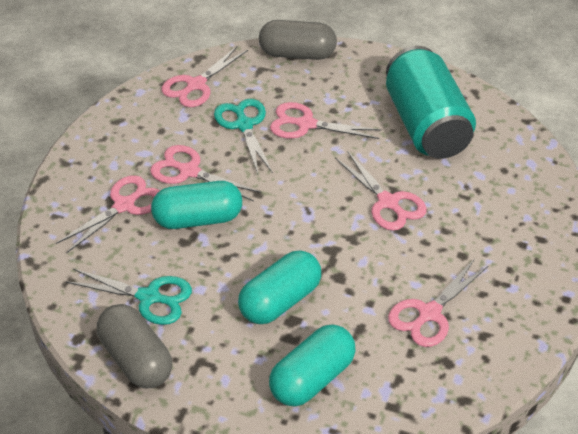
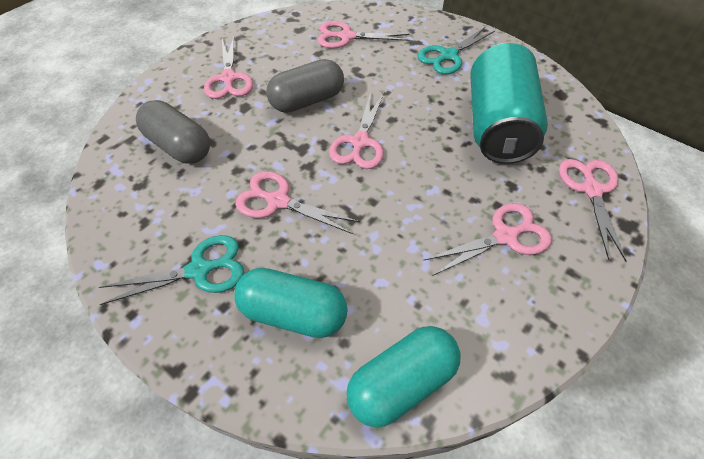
turquoise capsule: 3 -> 2

